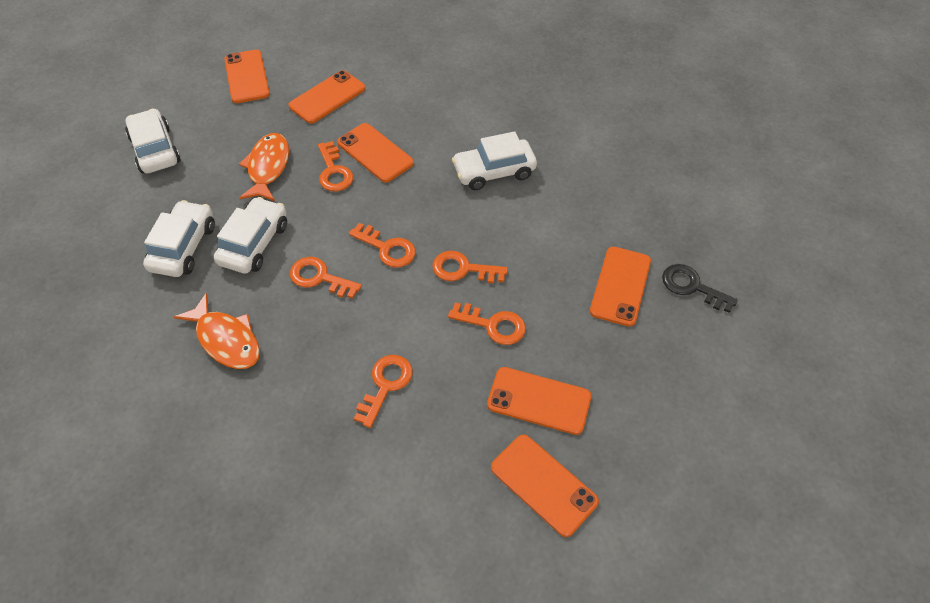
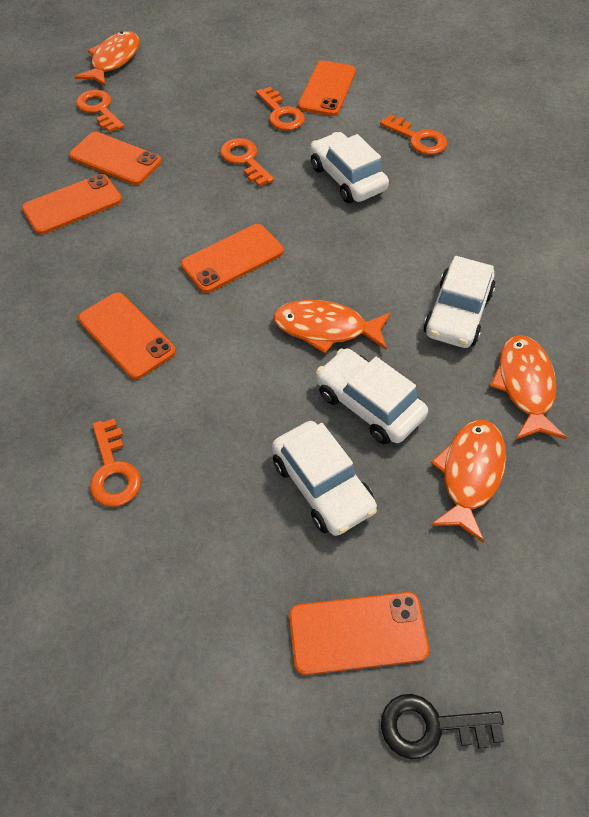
orange fish: 2 -> 4
orange key: 6 -> 5

